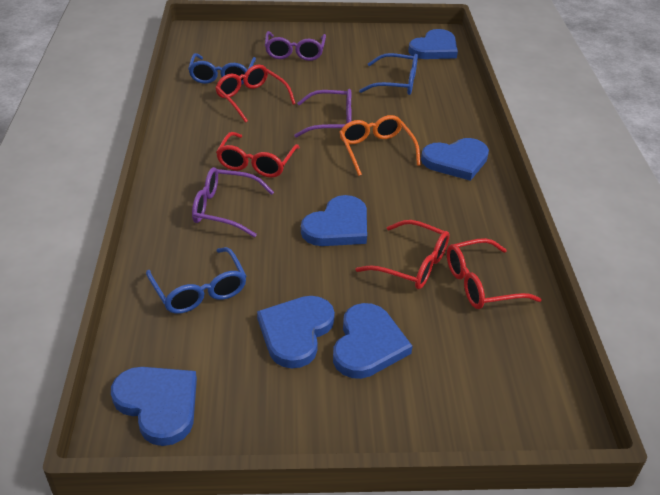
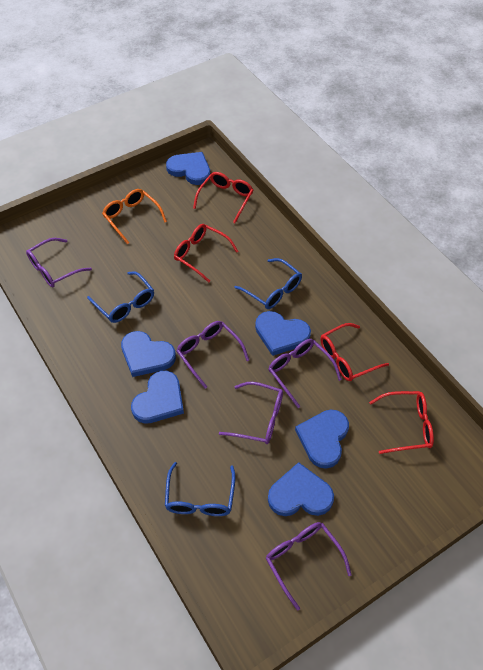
purple glasses: 3 -> 5

